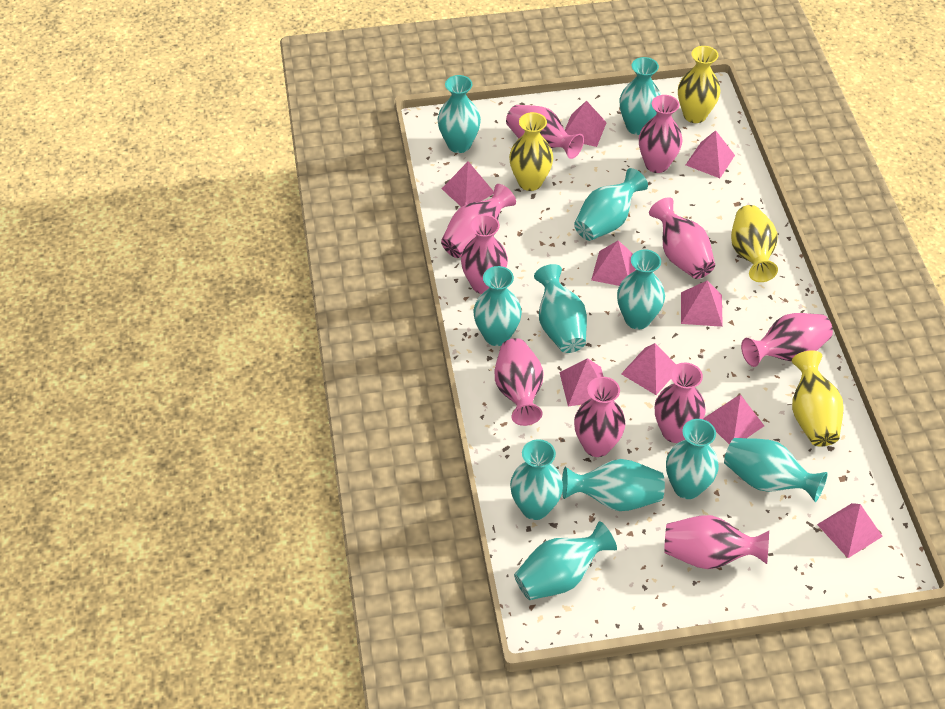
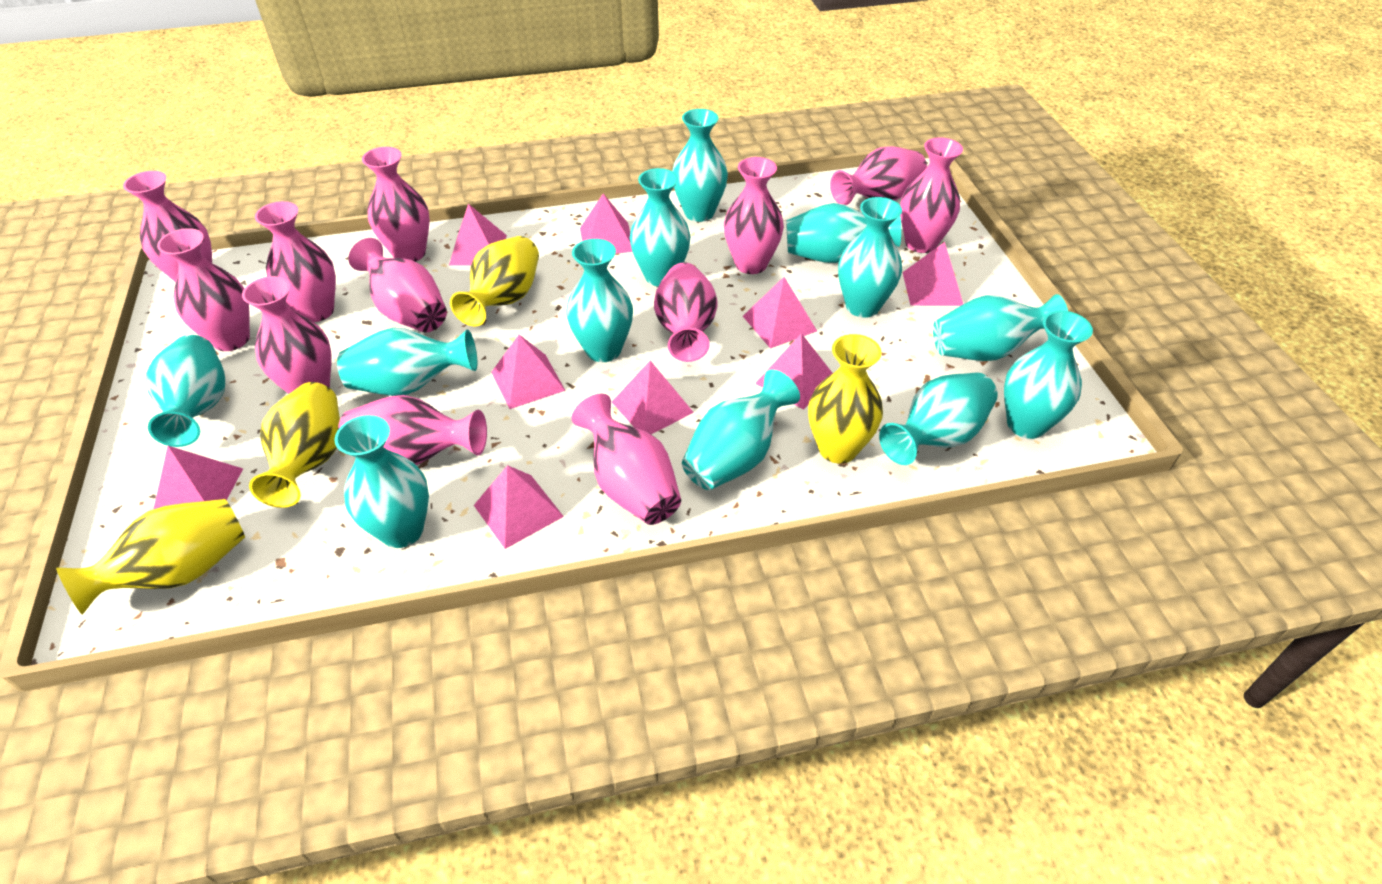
pink vase: 10 -> 12
turquoise vase: 11 -> 12

